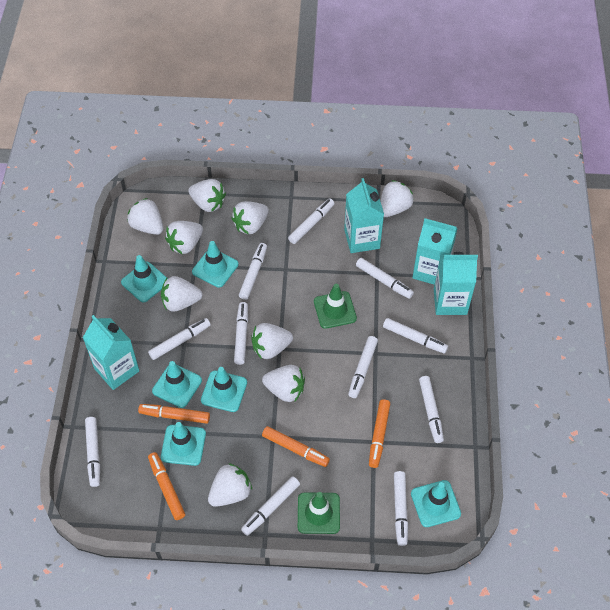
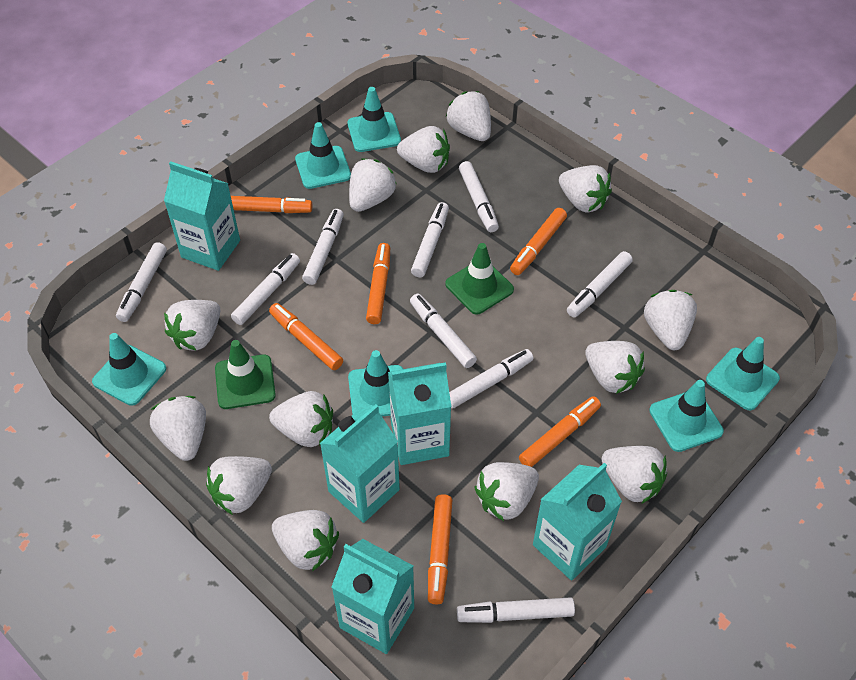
orange marker: 4 -> 6
turquoise carton: 4 -> 5
white marker: 11 -> 9
white strawberry: 9 -> 13

